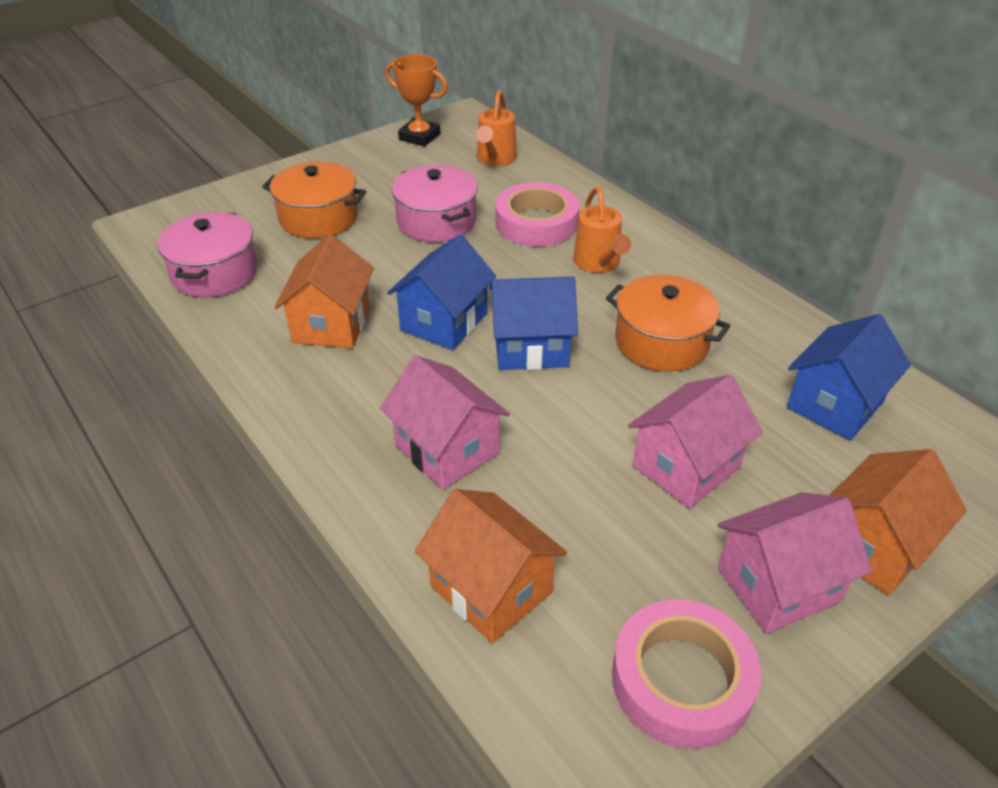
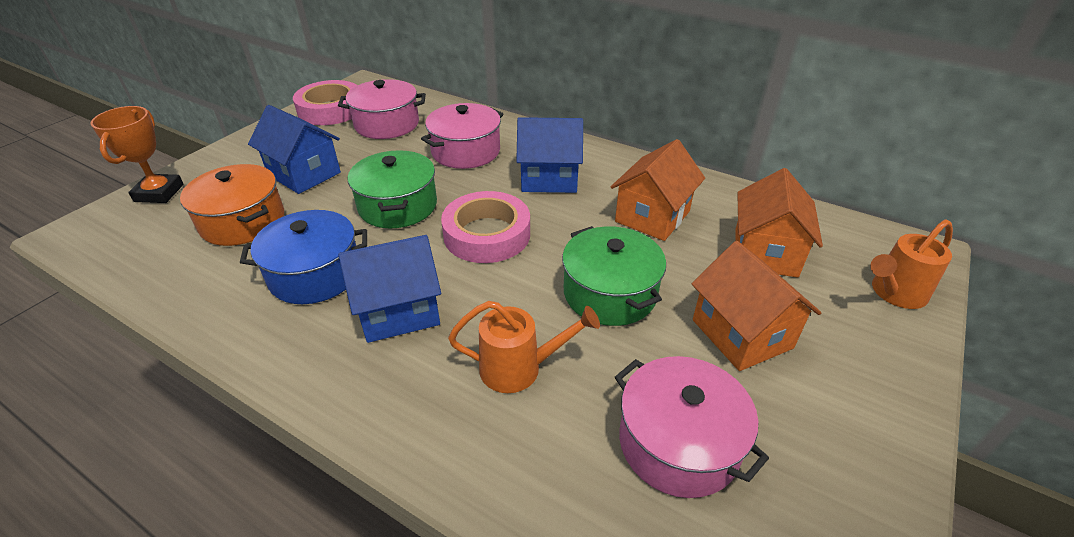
blue pot: 0 -> 1
green pot: 0 -> 2
orange pot: 2 -> 1
pink house: 3 -> 0
pink pot: 2 -> 3

